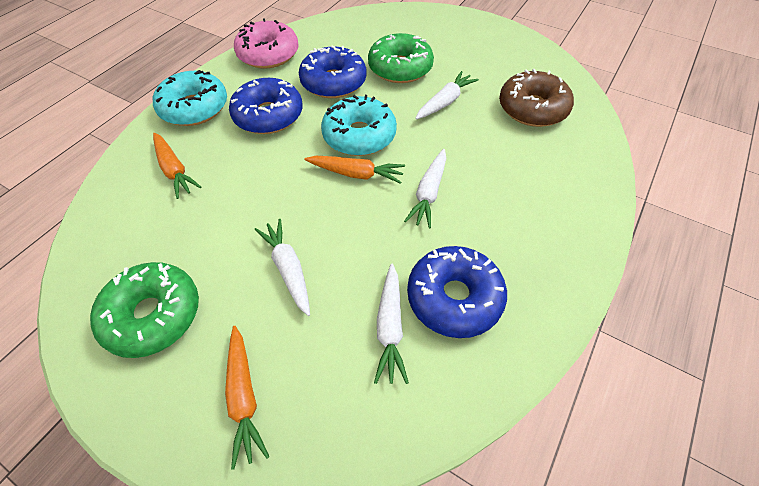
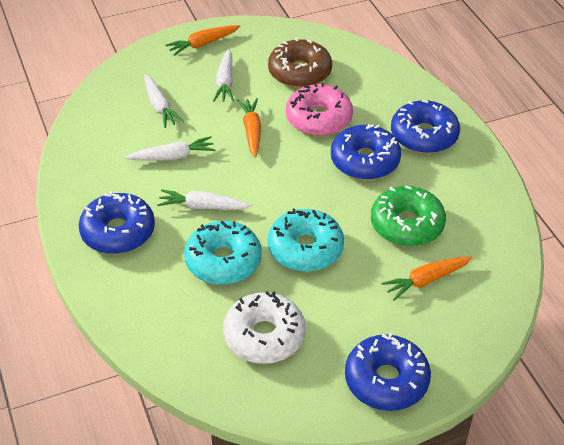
blue donut: 3 -> 4
green donut: 2 -> 1
white donut: 0 -> 1

